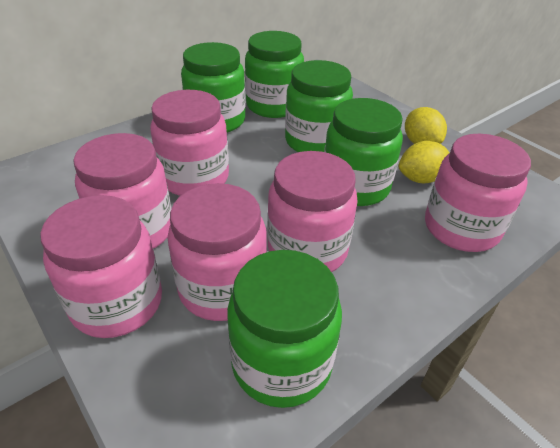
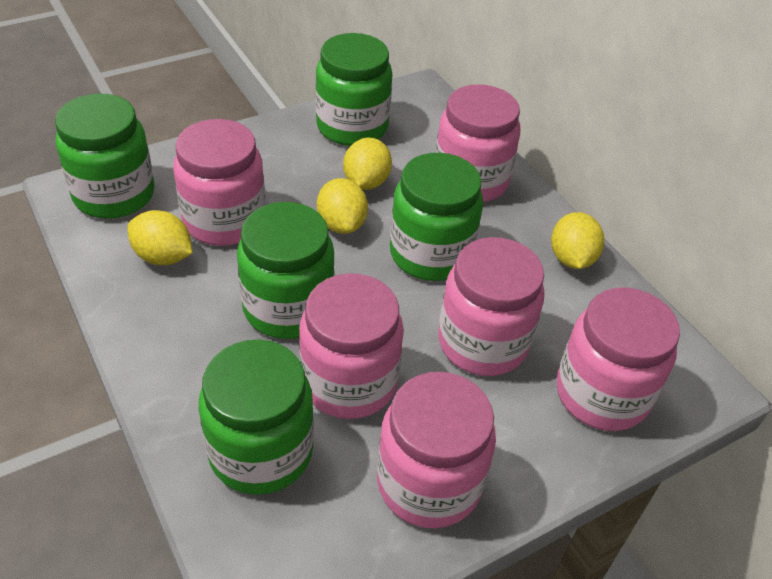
yellow lemon: 2 -> 4

